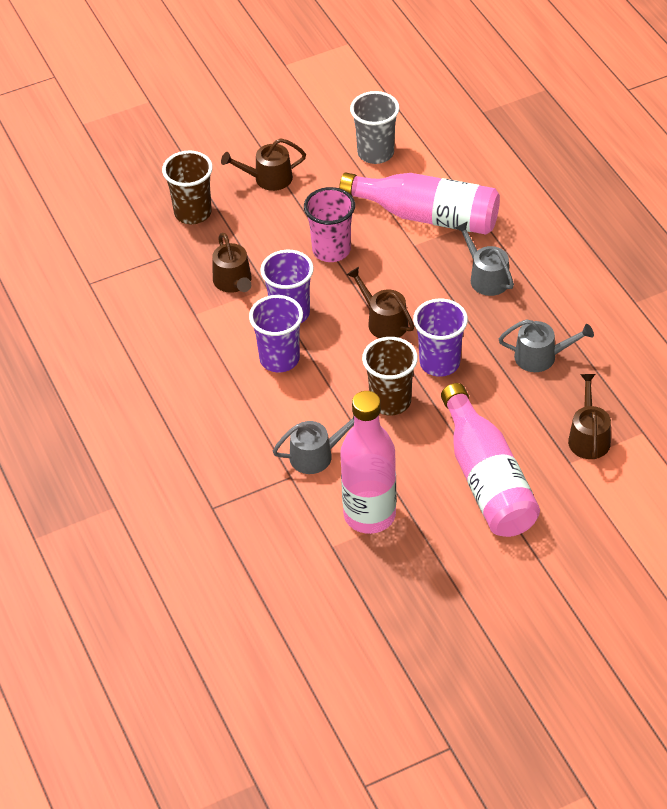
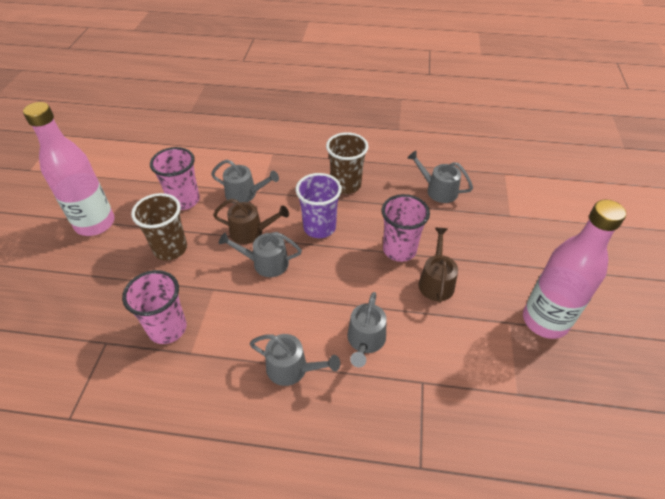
brown watering can: 4 -> 2
grey cup: 1 -> 0
grey watering can: 3 -> 5
pink bottle: 3 -> 2
pink cup: 1 -> 3
purple cup: 3 -> 1

